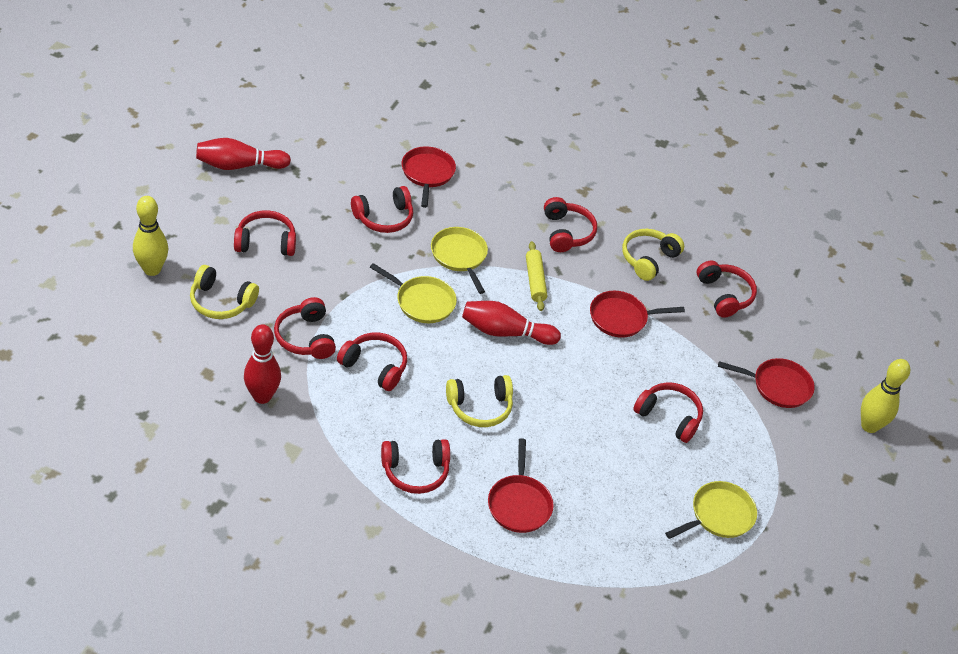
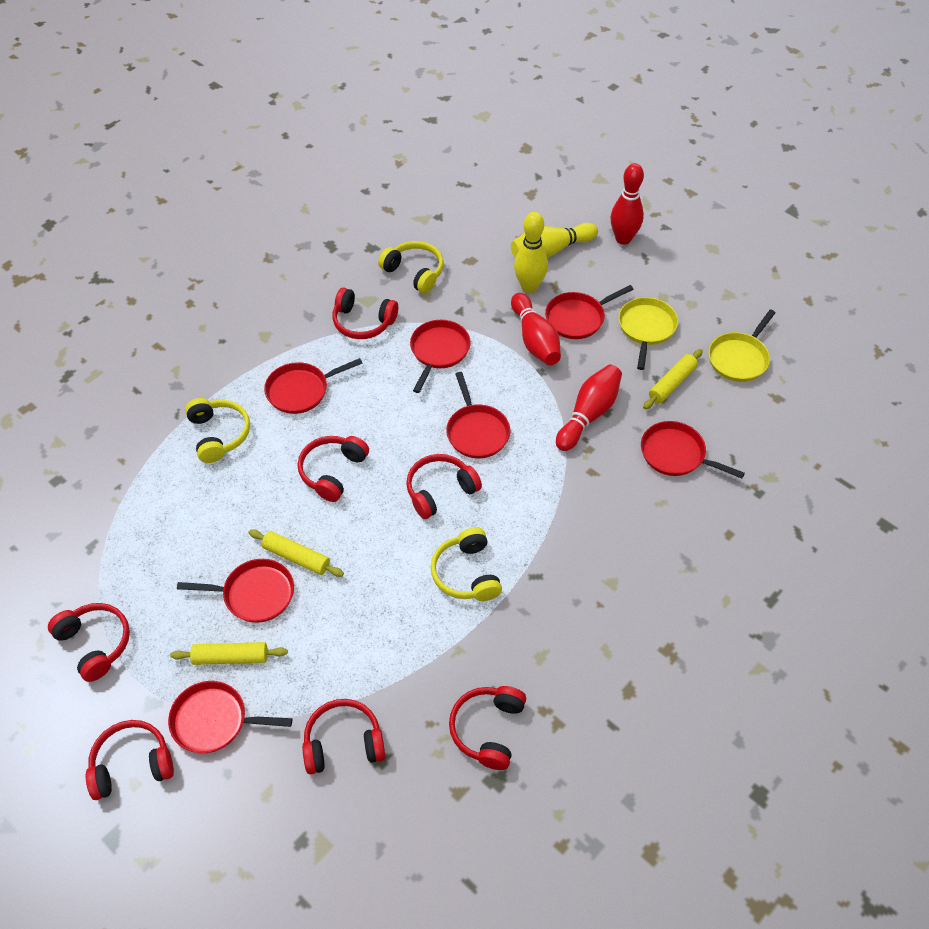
red headphones: 8 -> 7
red pan: 4 -> 7
yellow pan: 3 -> 2
yellow rolling pin: 1 -> 3

